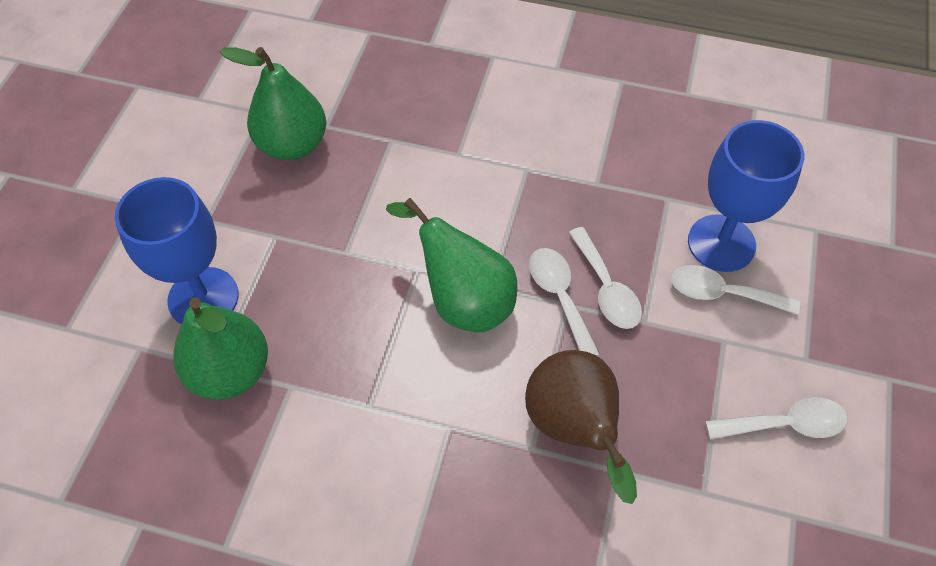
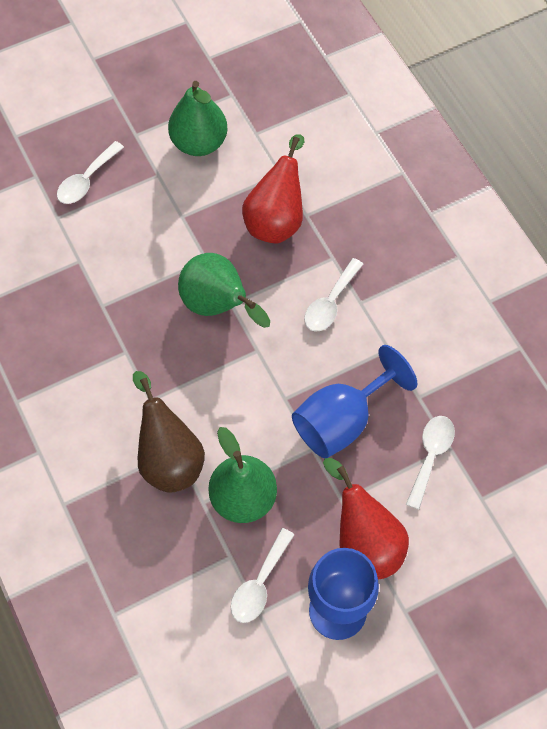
red pear: 0 -> 2

